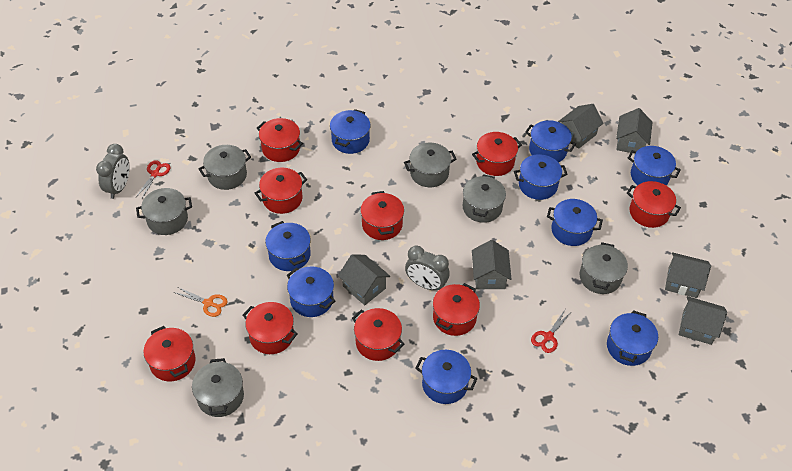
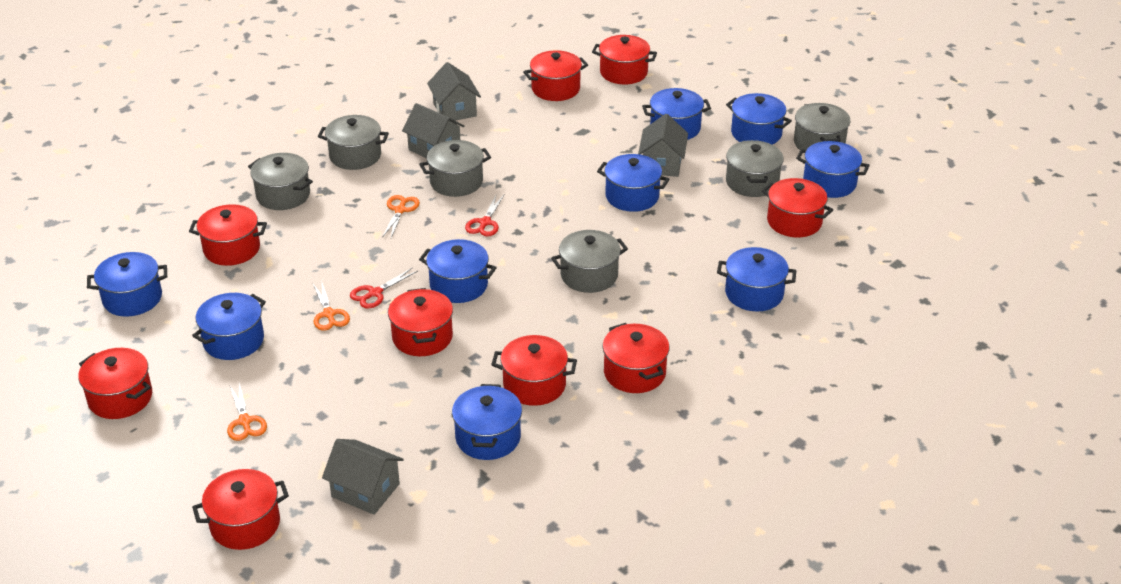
grey clock: 2 -> 0
grey house: 6 -> 4
orange scissors: 1 -> 3

